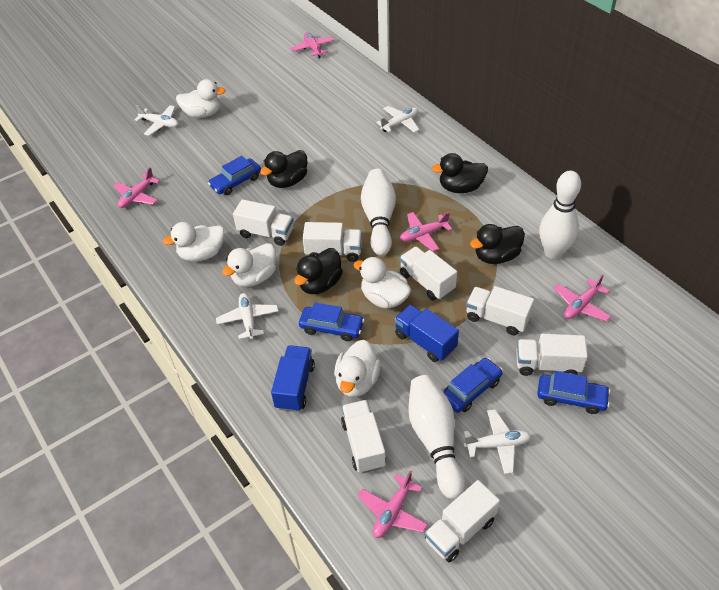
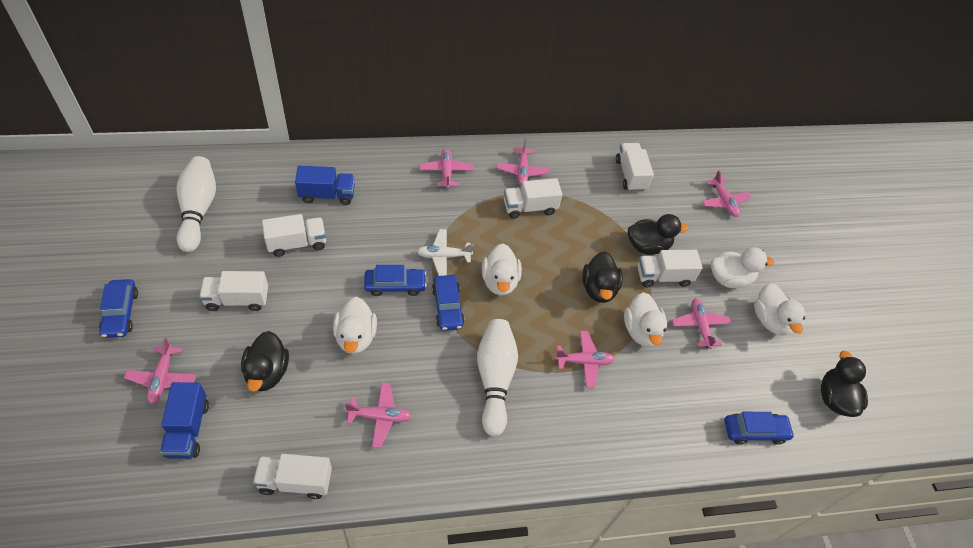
pink plane: 5 -> 7
white bowling pin: 3 -> 2
white plane: 4 -> 1
white truck: 7 -> 6

